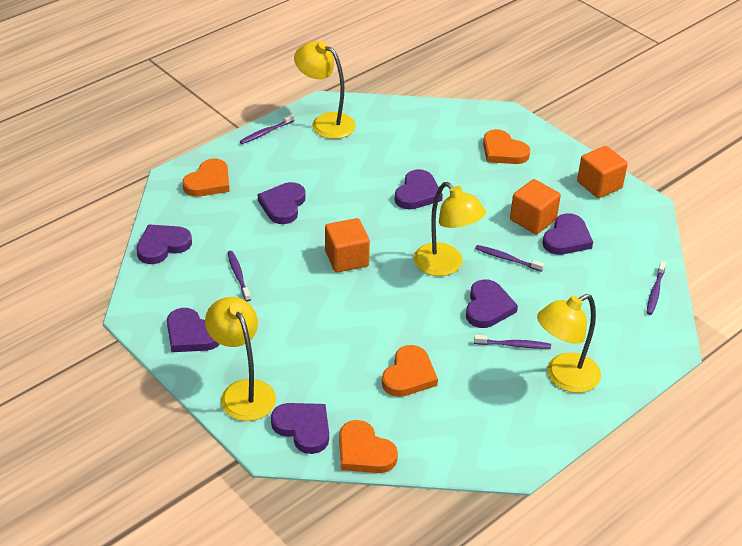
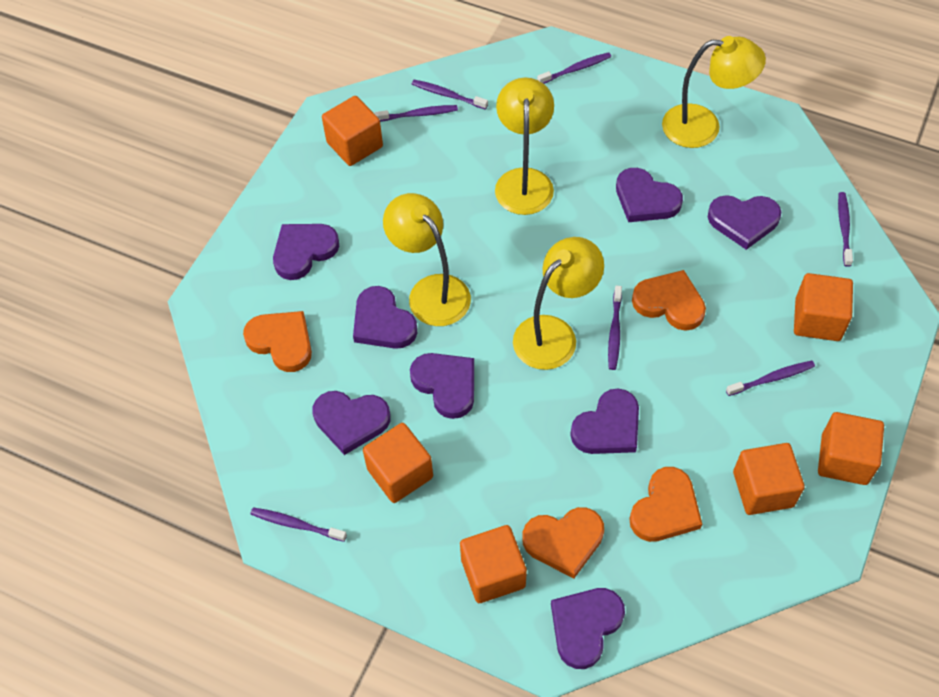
orange cube: 3 -> 6
purple heart: 7 -> 8
purple toothbrush: 5 -> 7

